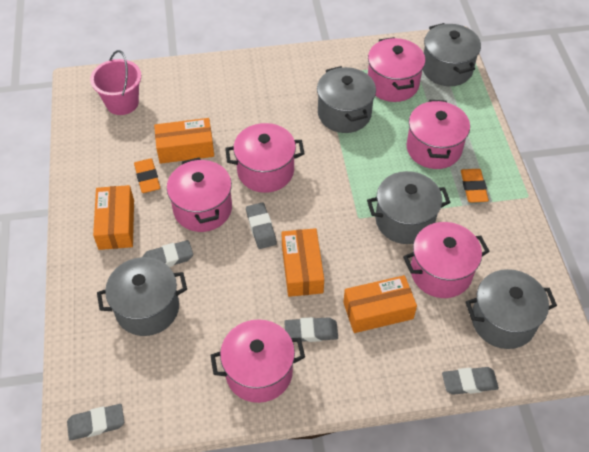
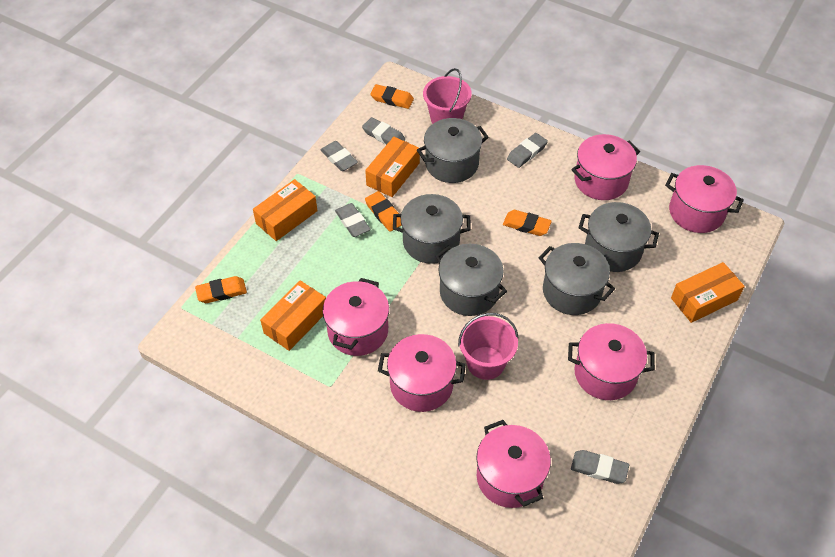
orange eraser: 2 -> 4
pink bucket: 1 -> 2

